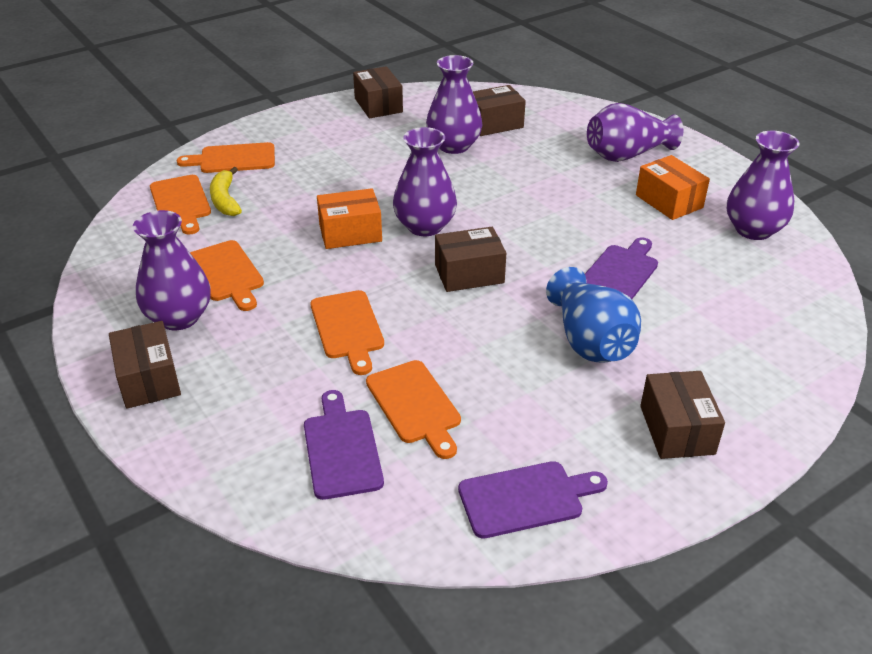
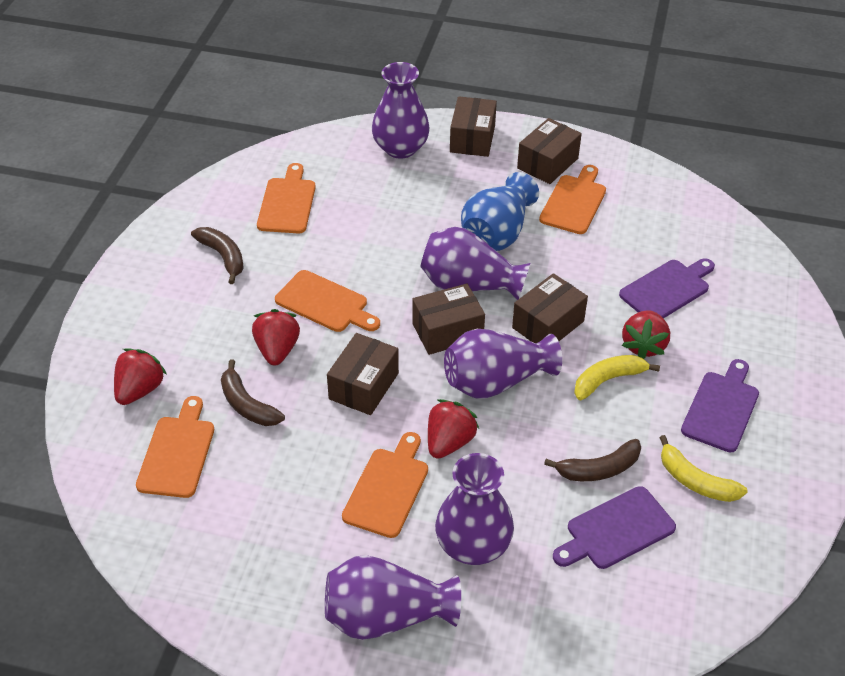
brown banana: 0 -> 3
orange box: 2 -> 0
red strawberry: 0 -> 4
yellow banana: 1 -> 2

